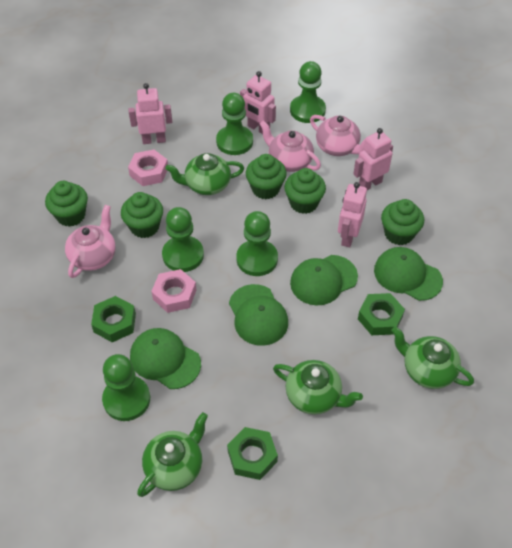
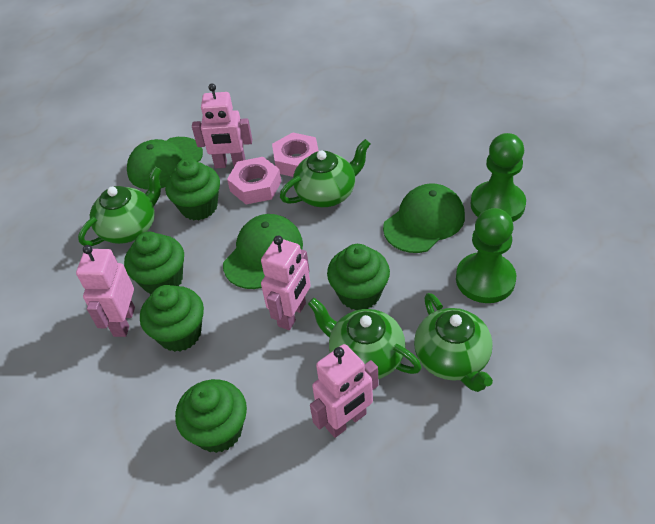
green cap: 4 -> 3
green nut: 3 -> 0
green pawn: 5 -> 2
pink teapot: 3 -> 0

